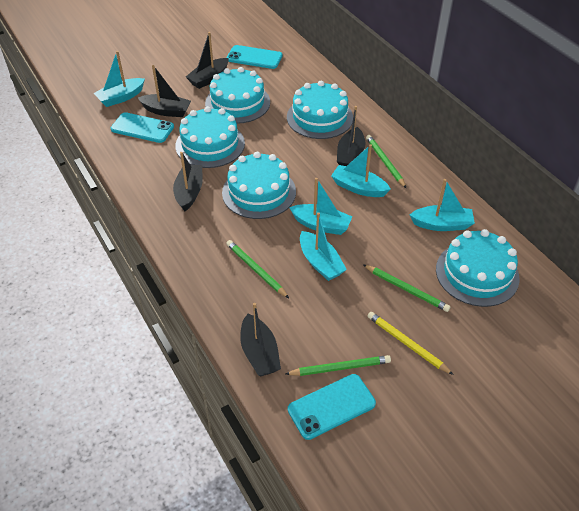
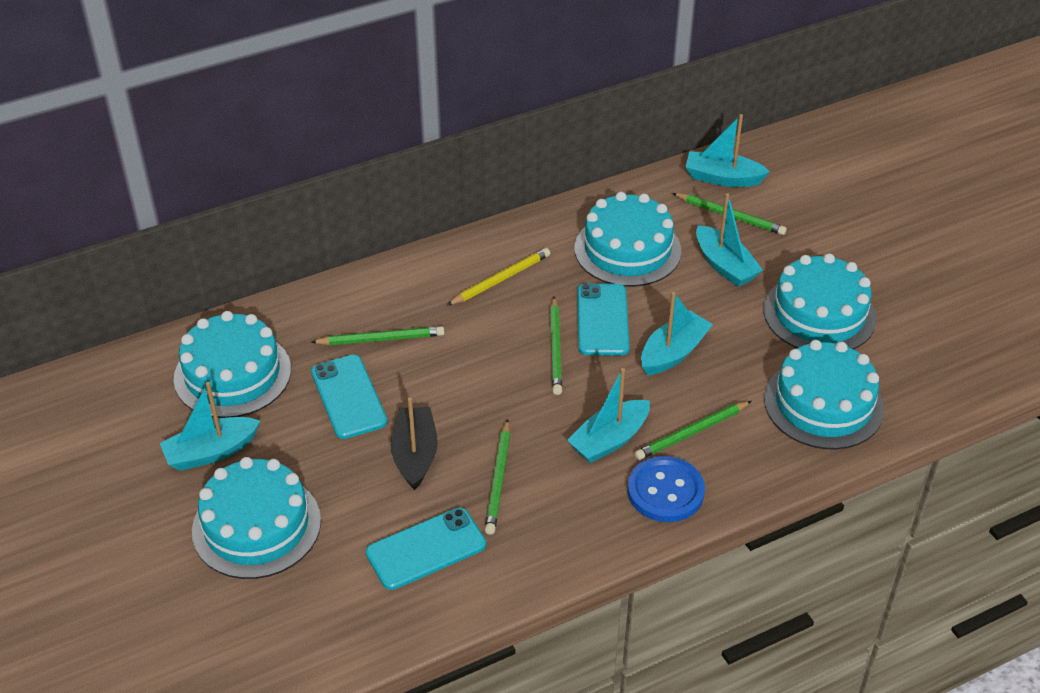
black boat: 5 -> 1
blue button: 0 -> 1
green pencil: 4 -> 5

